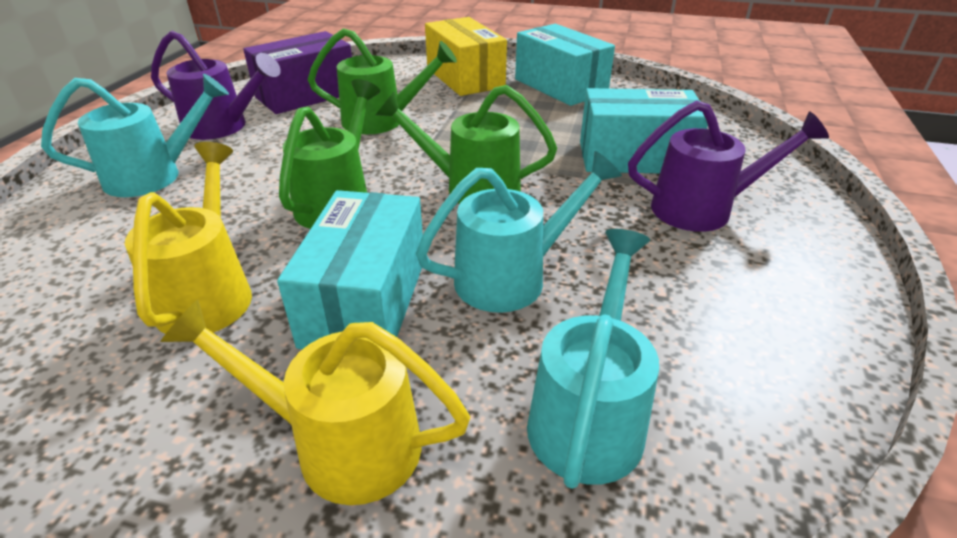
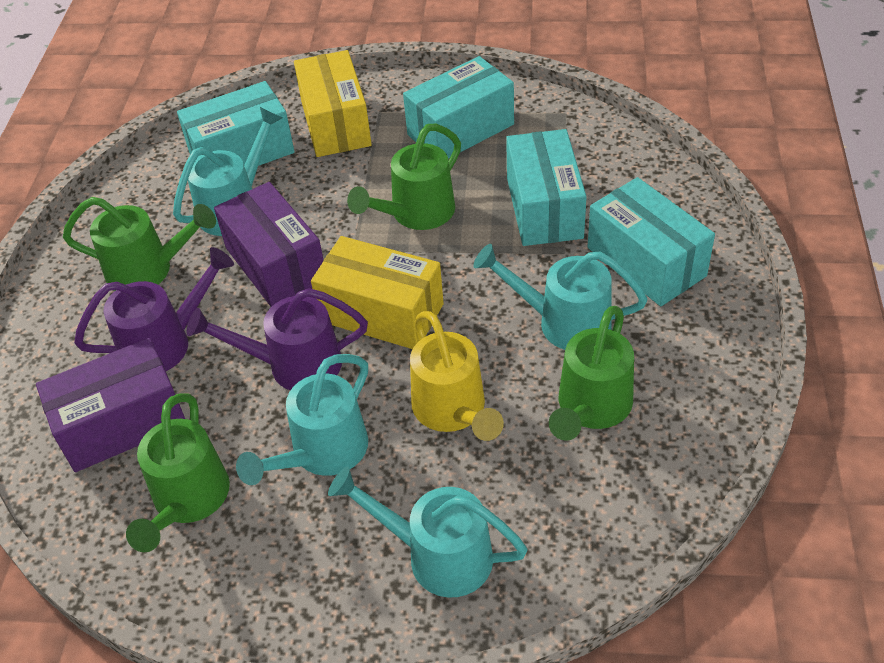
green watering can: 3 -> 4
purple box: 1 -> 2
turquoise box: 3 -> 4
turquoise watering can: 3 -> 4
yellow box: 1 -> 2
yellow watering can: 2 -> 1

